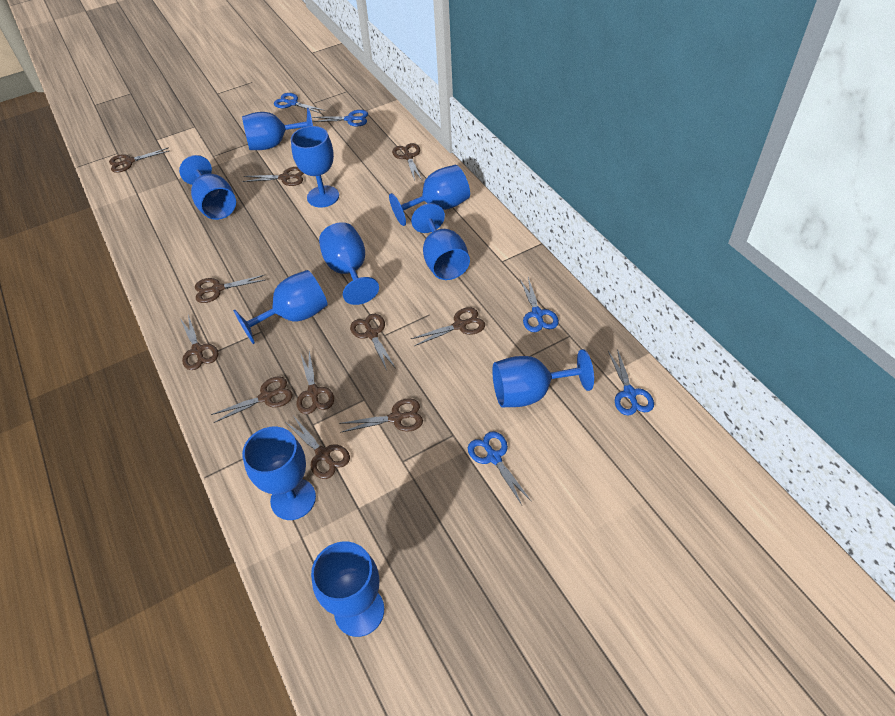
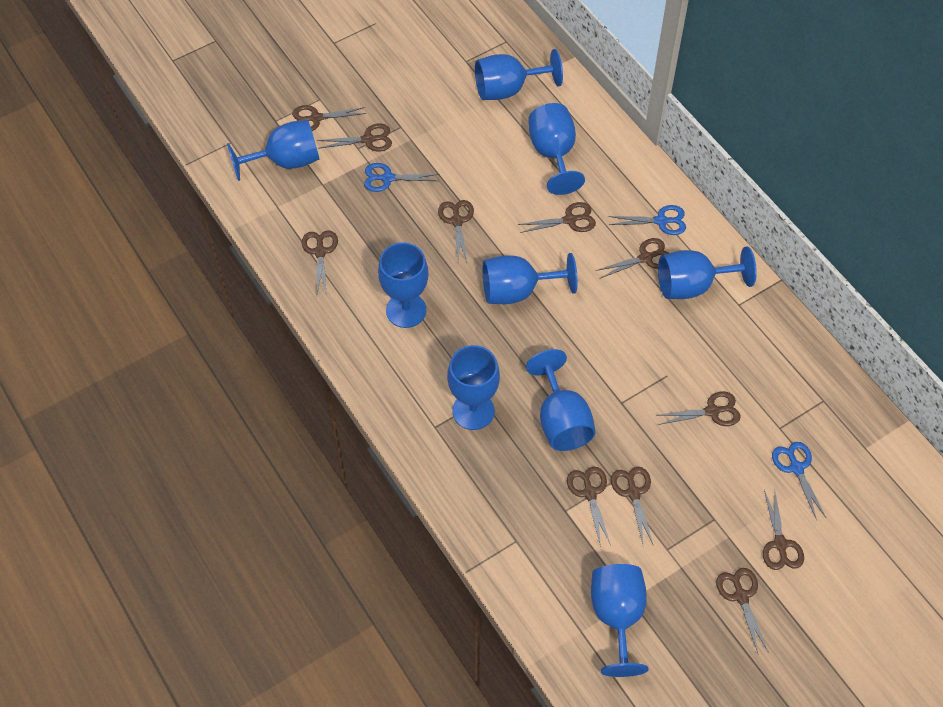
blue goblet: 10 -> 9
blue scissors: 5 -> 3

